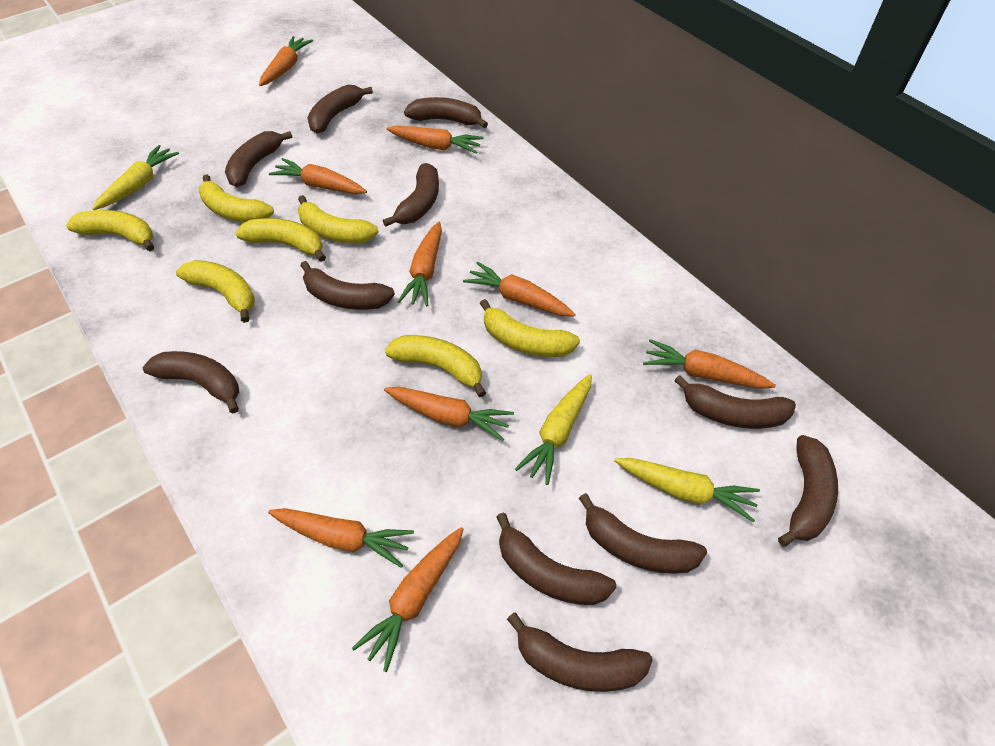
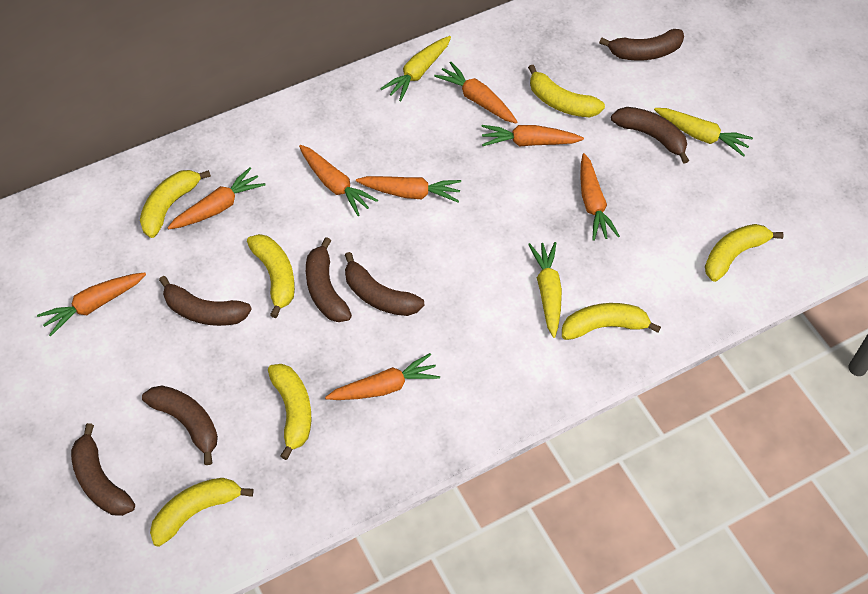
brown banana: 11 -> 7
orange carrot: 9 -> 8

